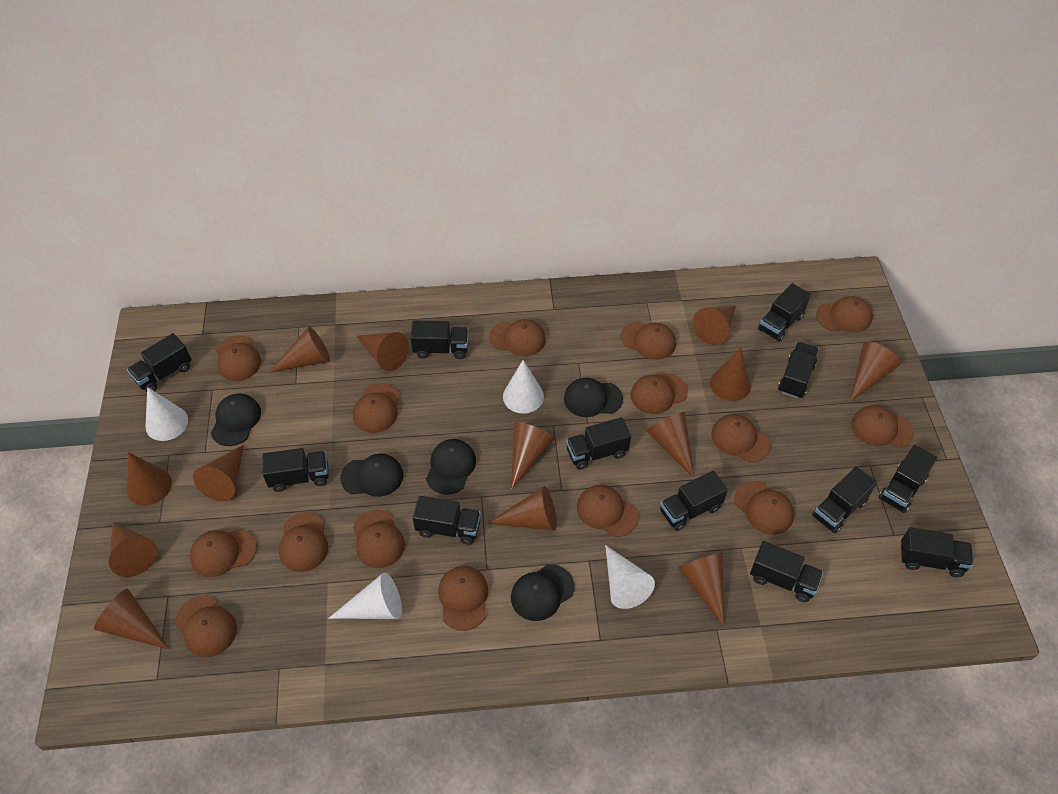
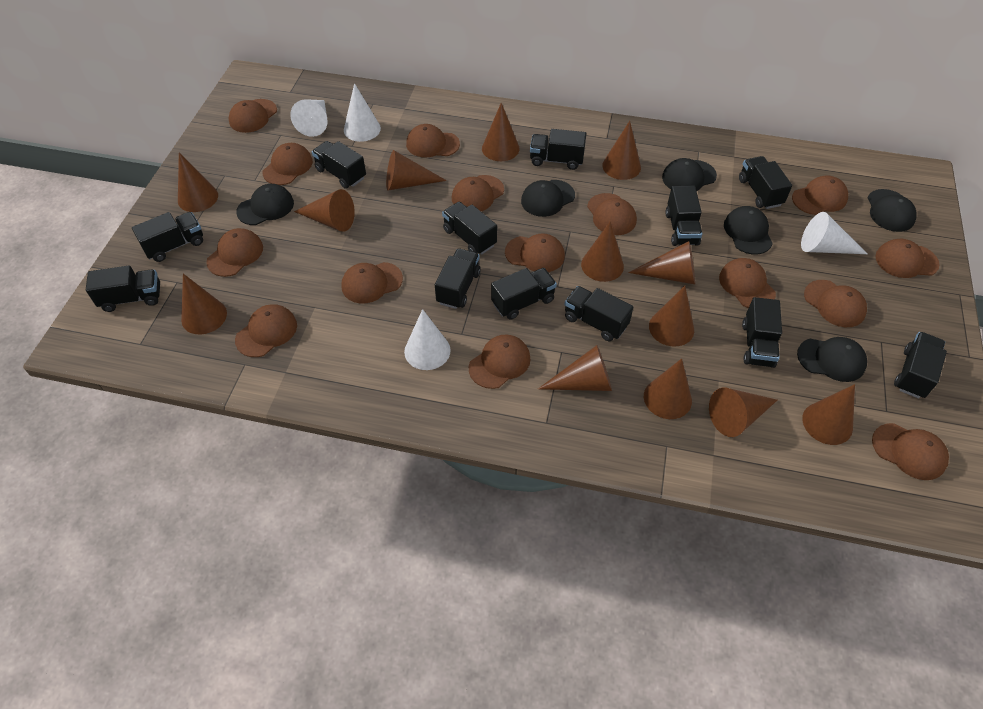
black cap: 5 -> 6

